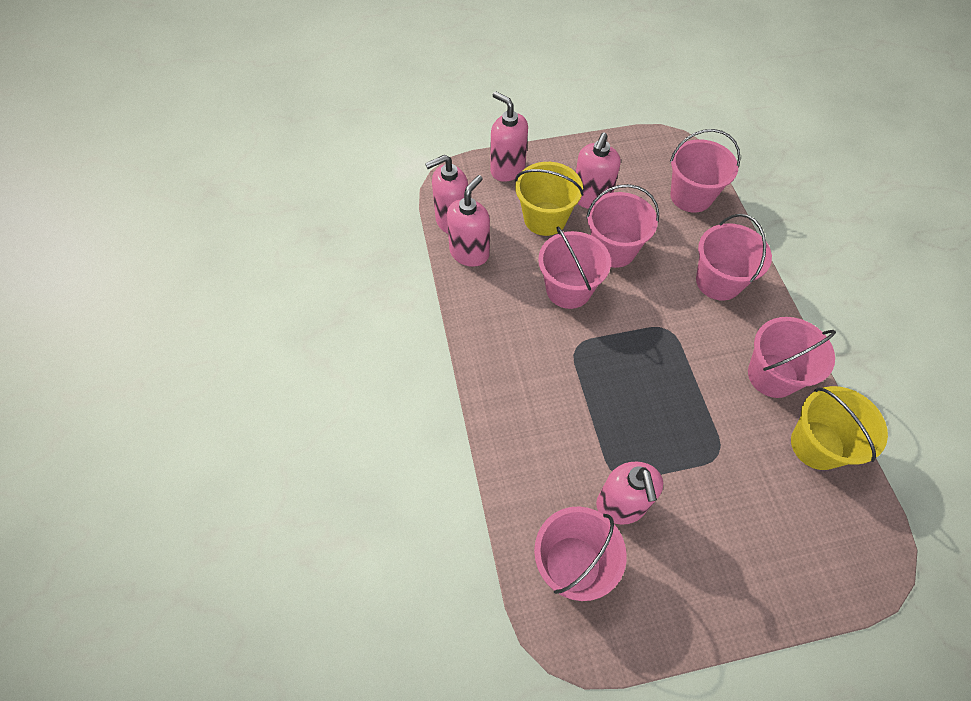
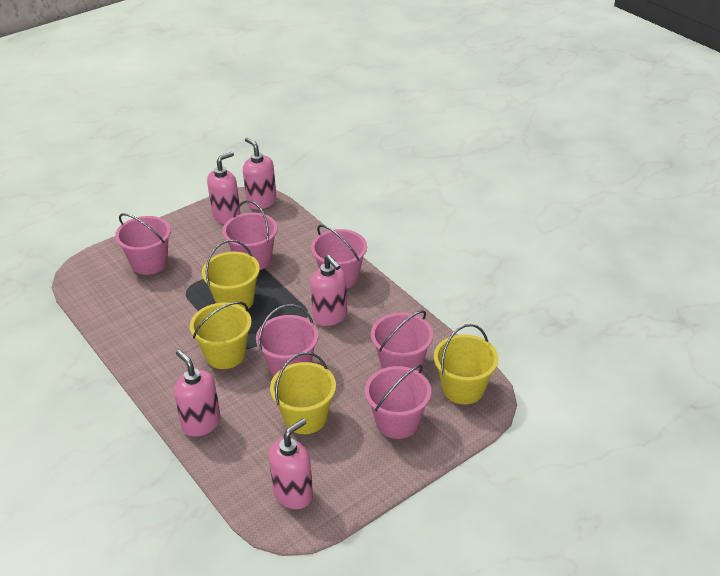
yellow bucket: 2 -> 4

